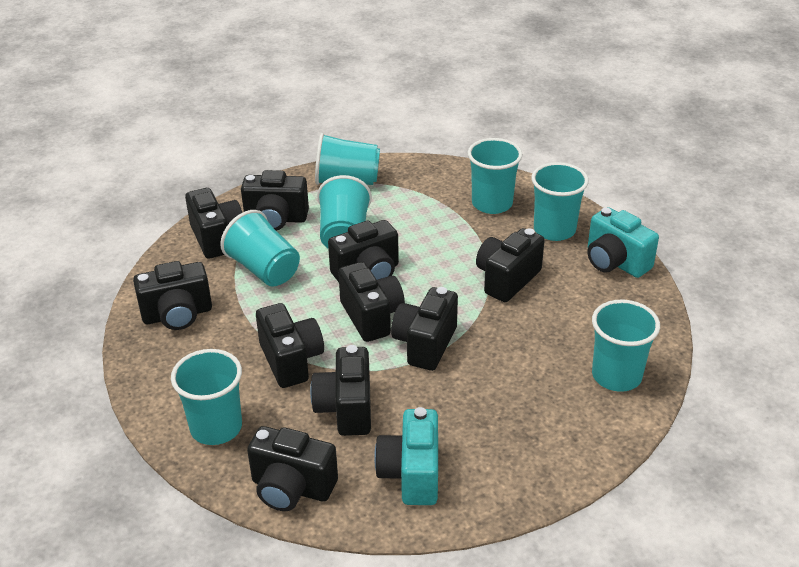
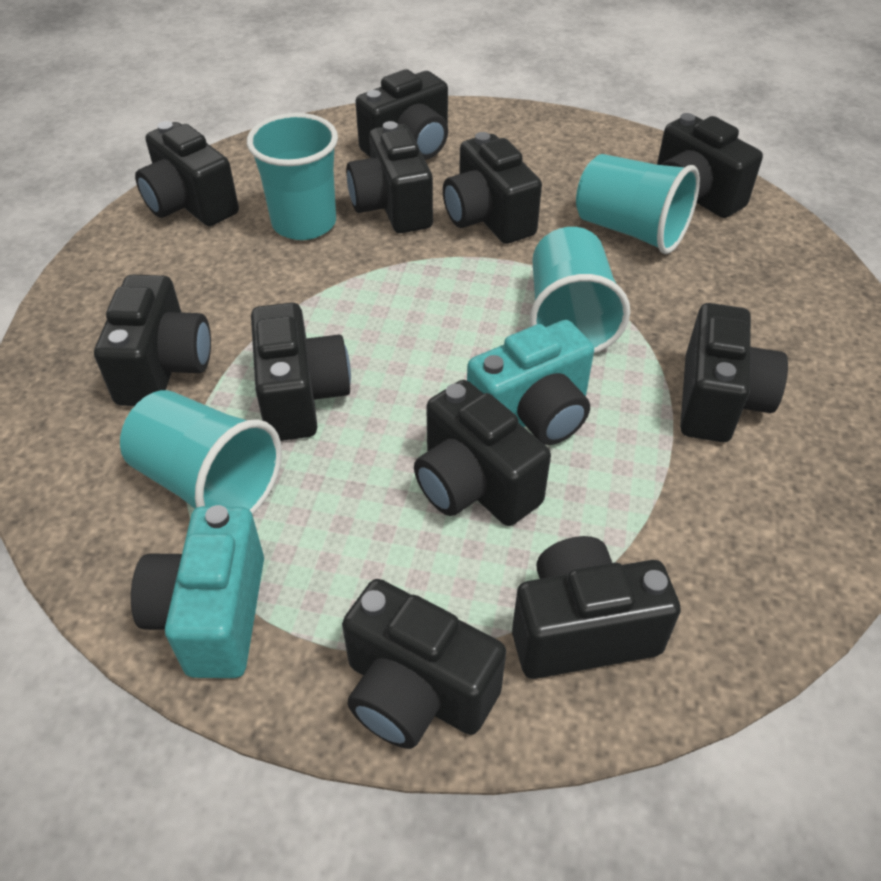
black camera: 10 -> 11
turquoise cup: 7 -> 4

